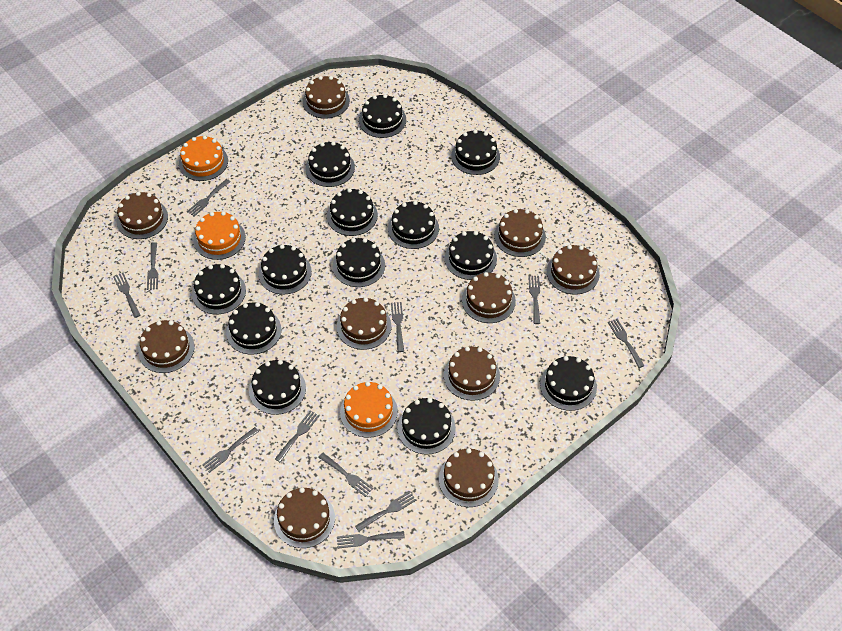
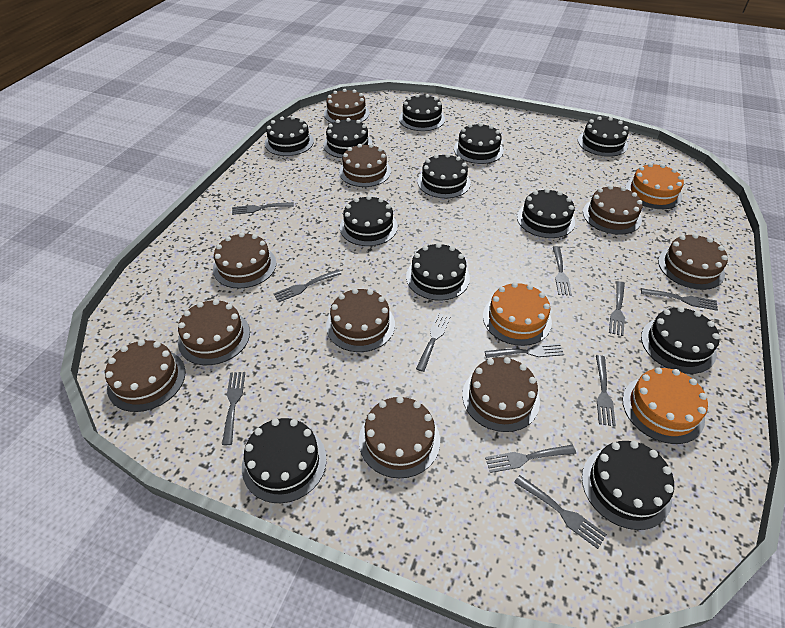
black cake: 13 -> 12

